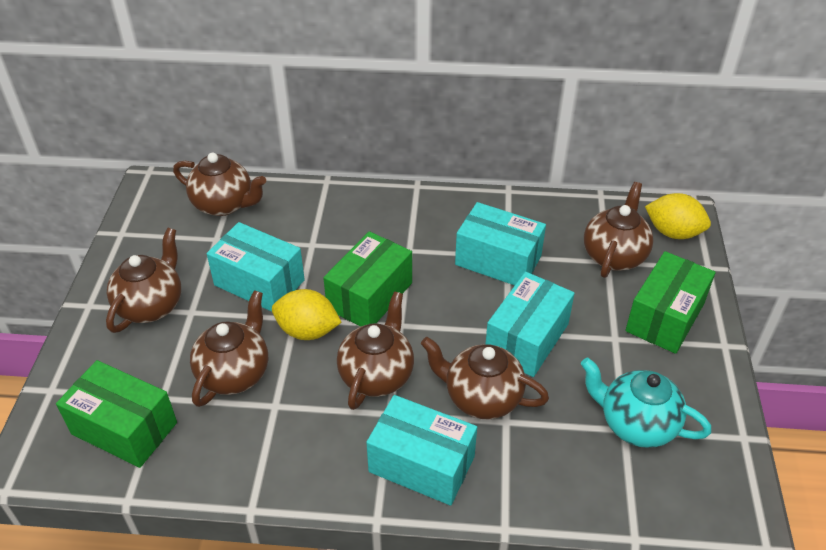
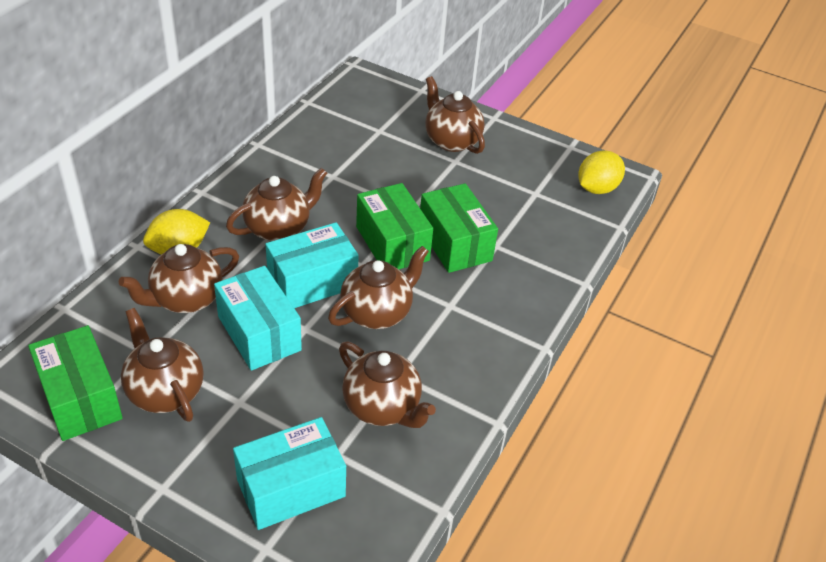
turquoise box: 4 -> 3
turquoise teapot: 1 -> 0

